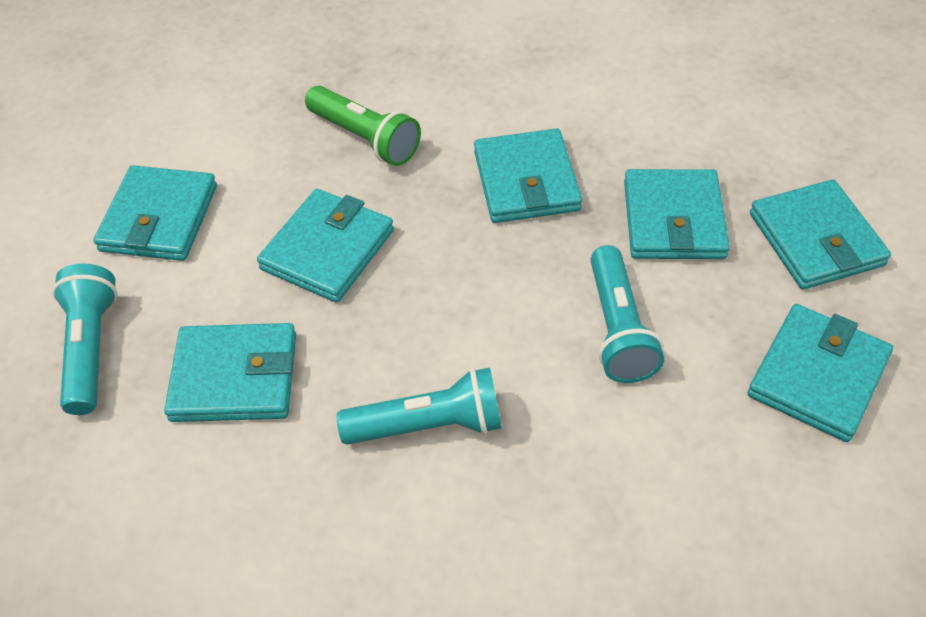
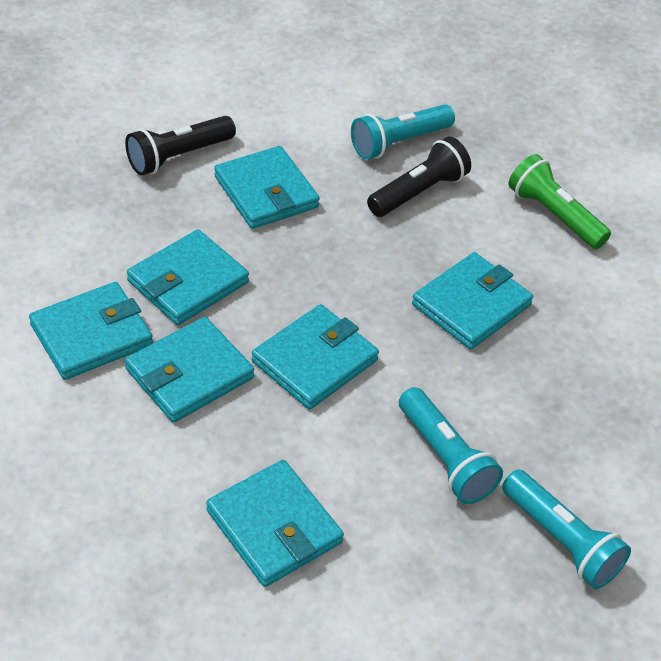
black flashlight: 0 -> 2

